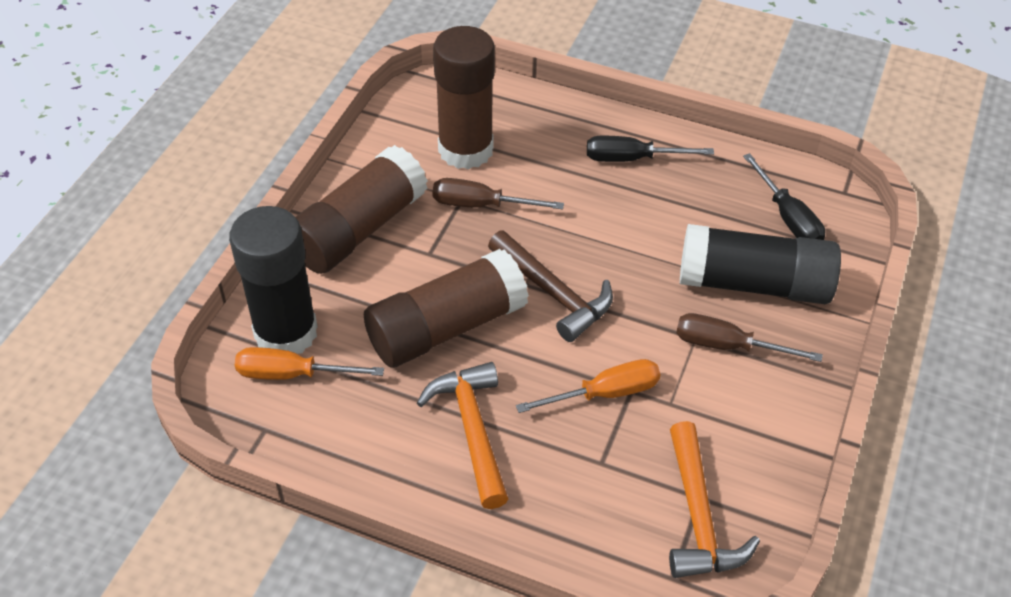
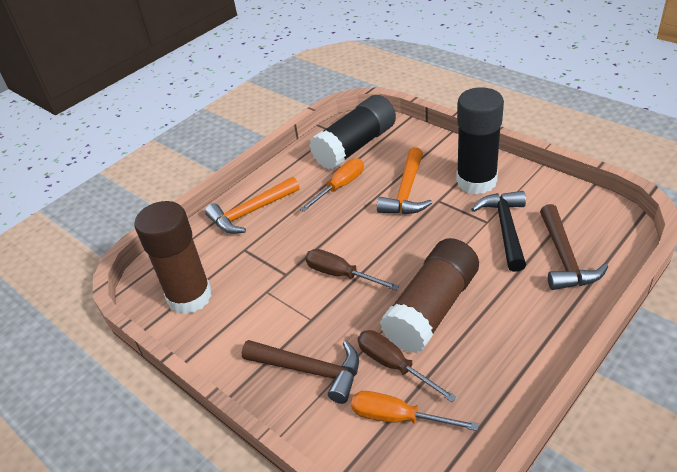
black hammer: 0 -> 1
black screwdriver: 2 -> 0
brown glue stick: 3 -> 2
brown hammer: 1 -> 2

